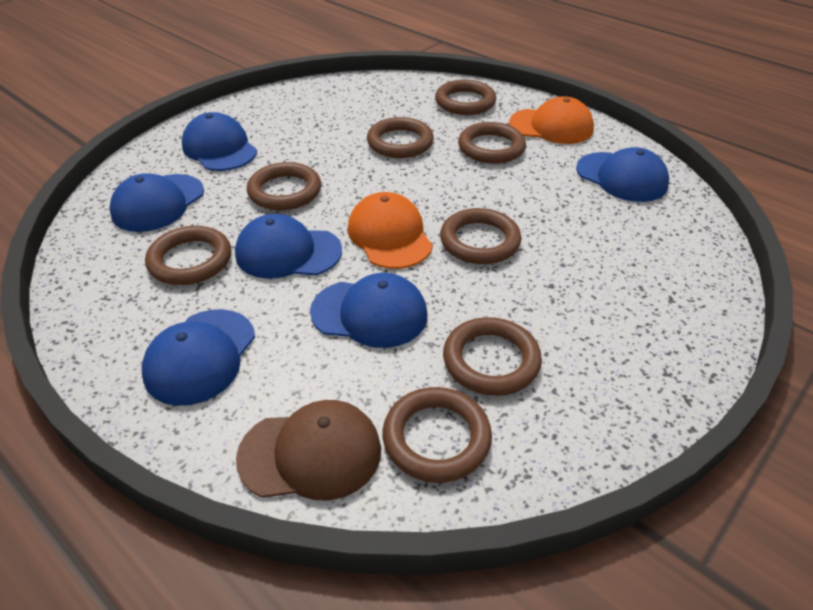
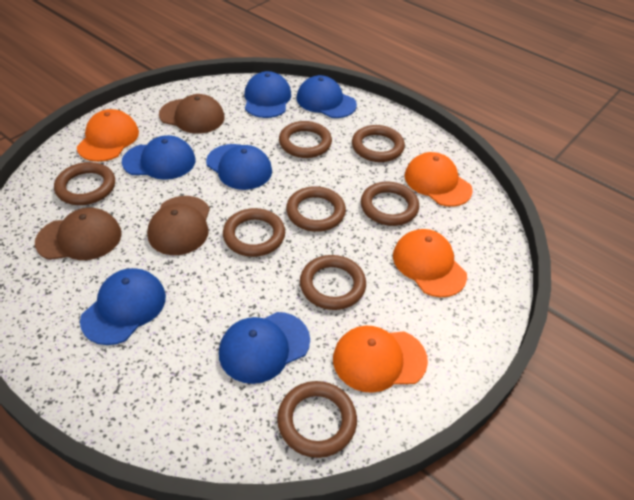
brown cap: 1 -> 3
orange cap: 2 -> 4

